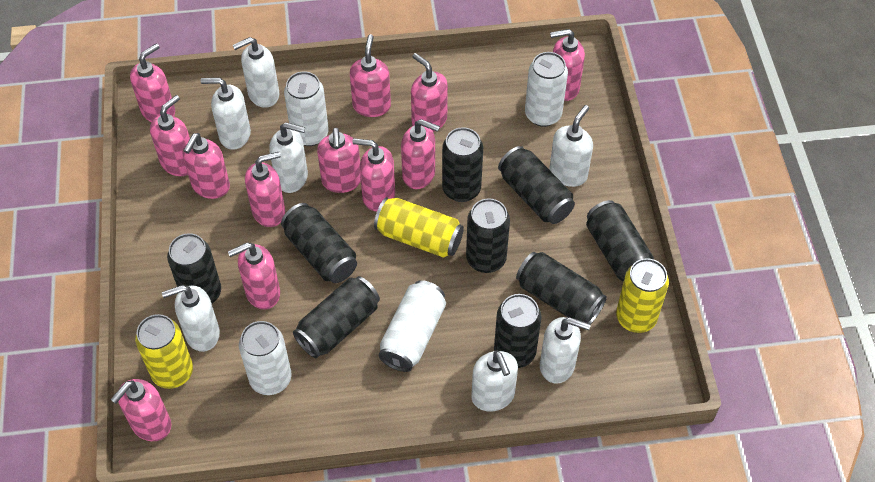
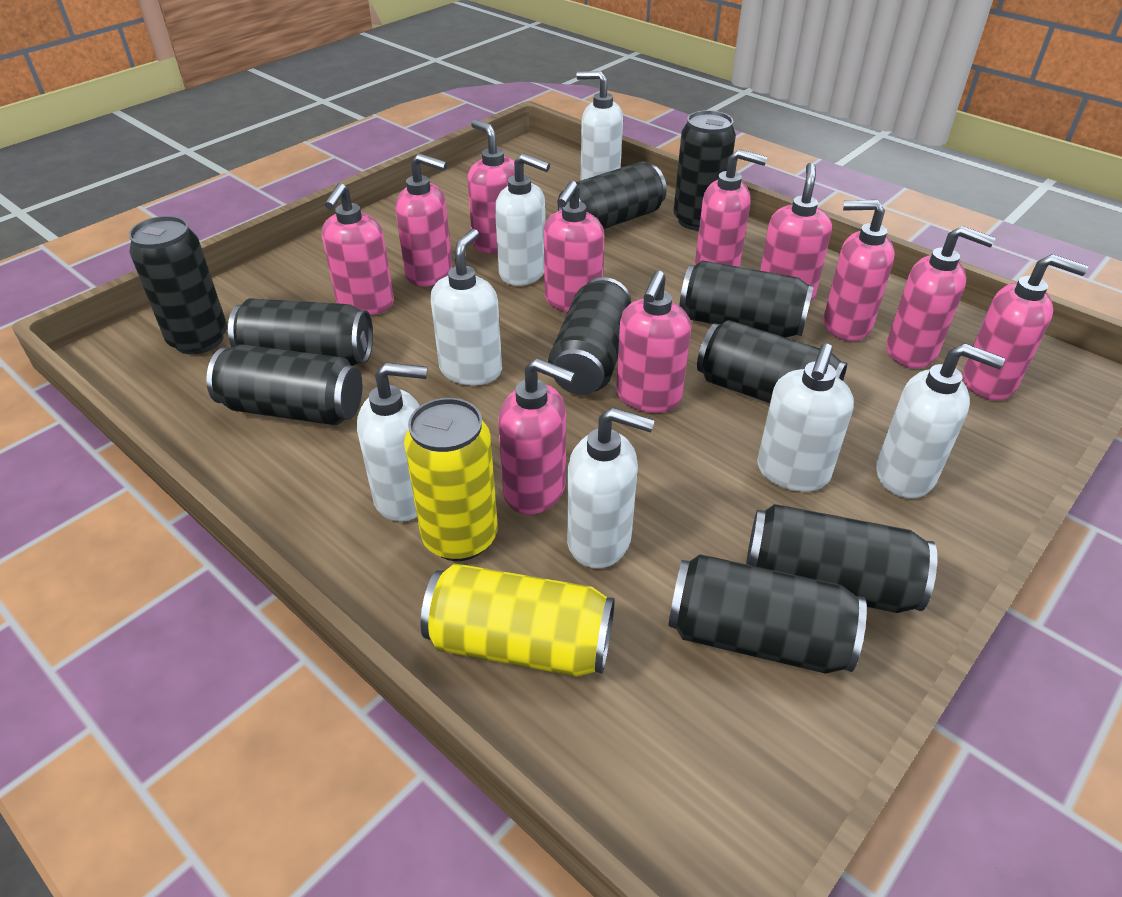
black can: 9 -> 10
pink soap dispenser: 12 -> 11
white can: 4 -> 0
yellow can: 3 -> 2

